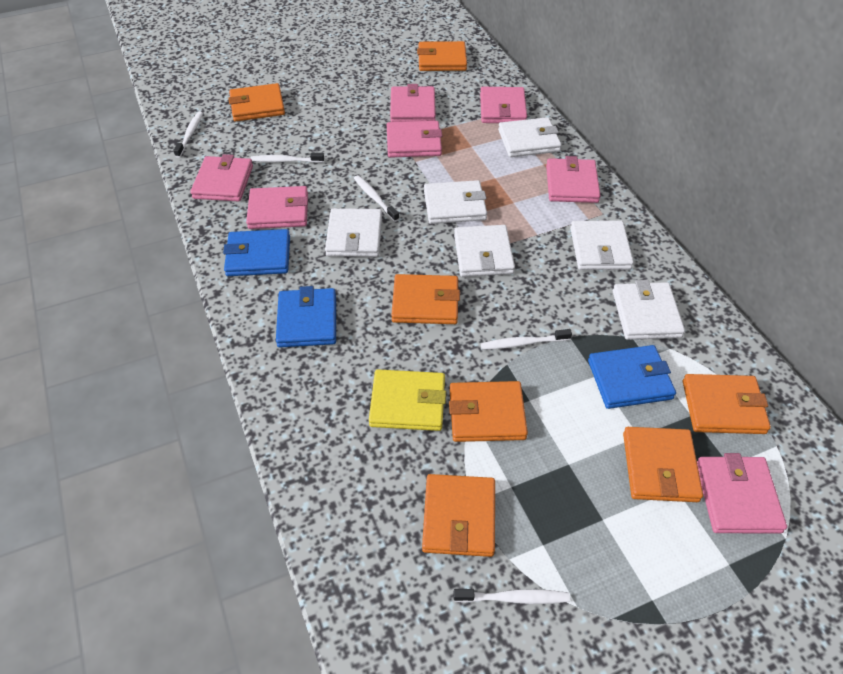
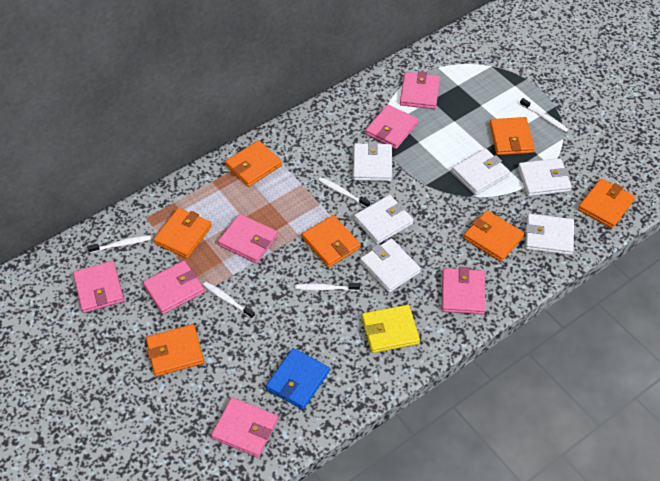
blue wallet: 3 -> 1

